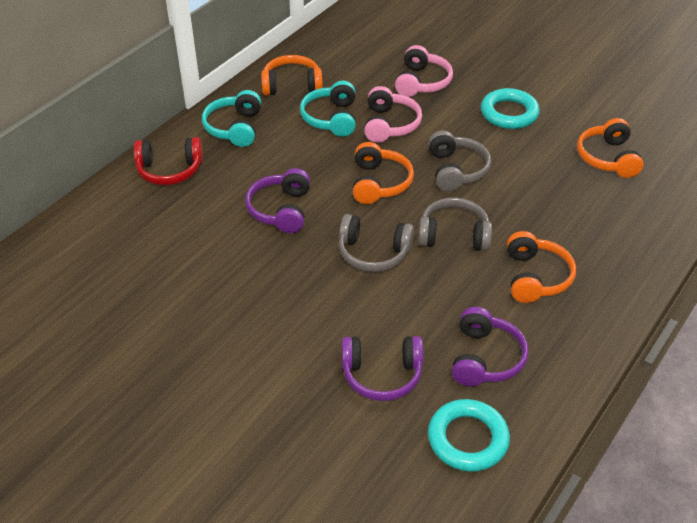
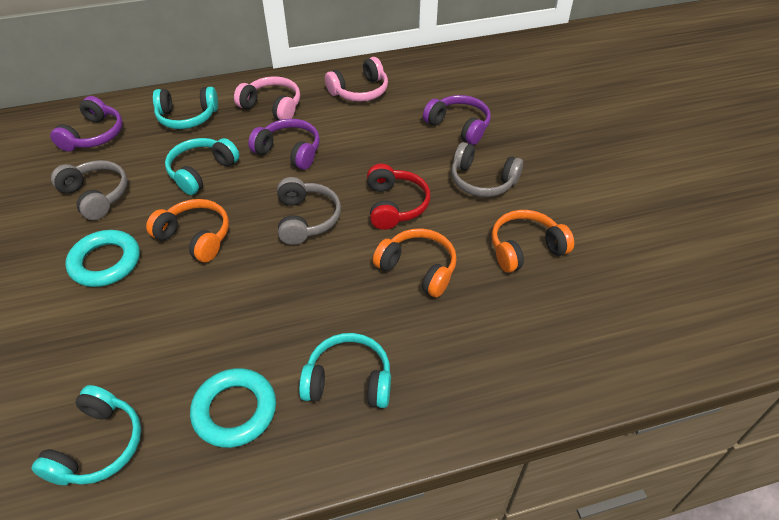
orange headphones: 4 -> 3
turquoise headphones: 2 -> 4

